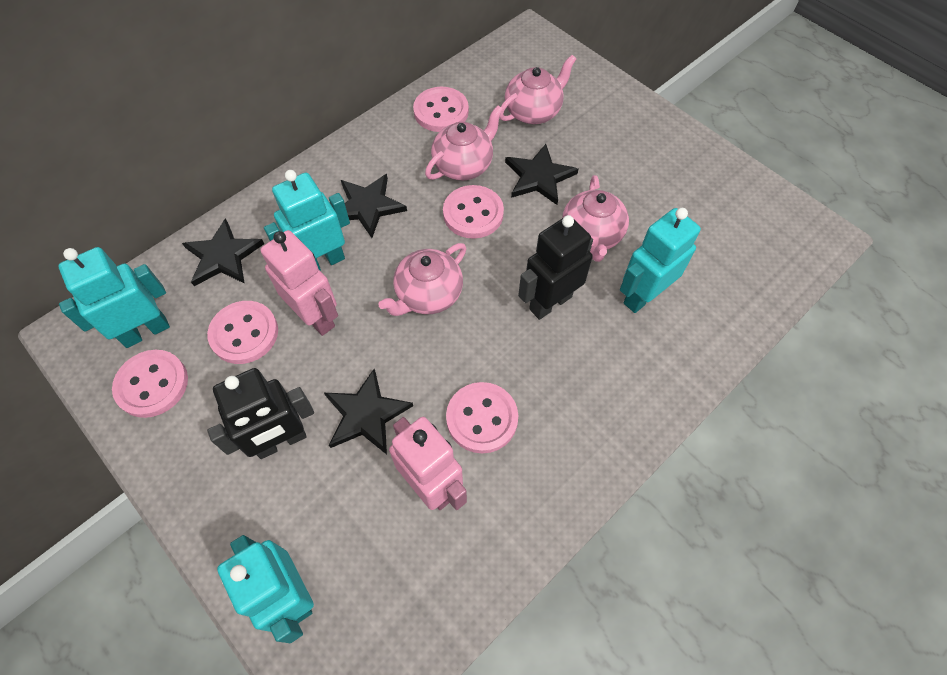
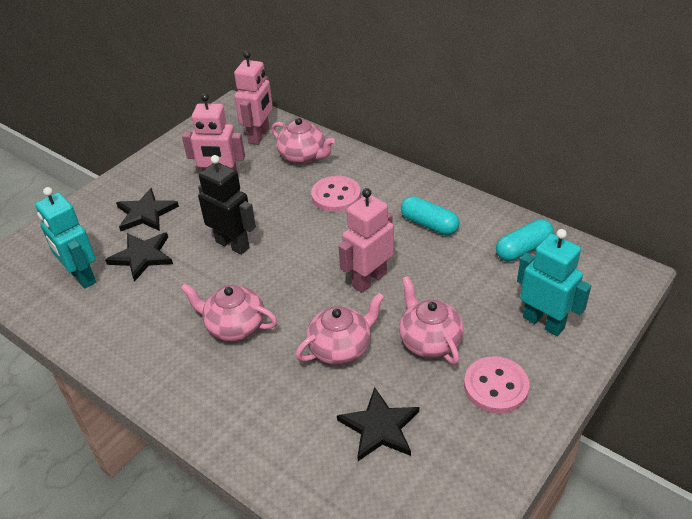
black robot: 2 -> 1
black star: 4 -> 3
pink button: 5 -> 2
pink robot: 2 -> 3
turquoise capsule: 0 -> 2
turquoise robot: 4 -> 2

